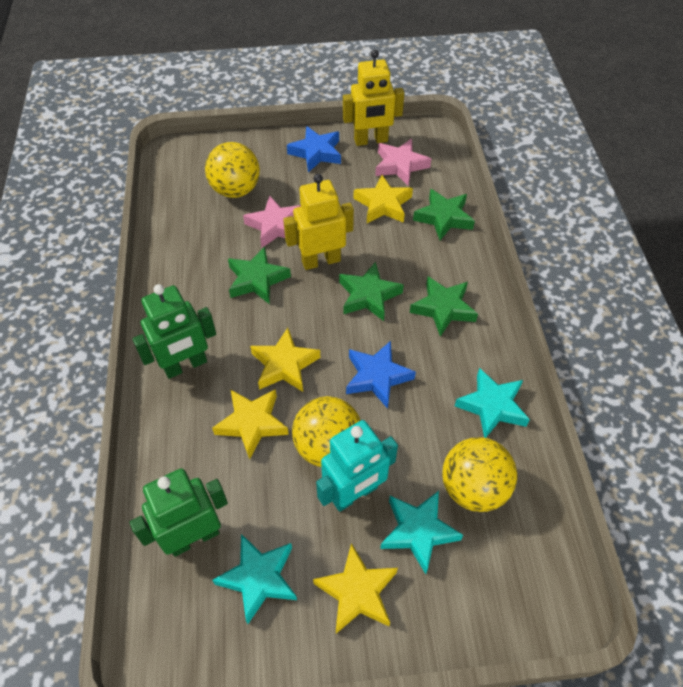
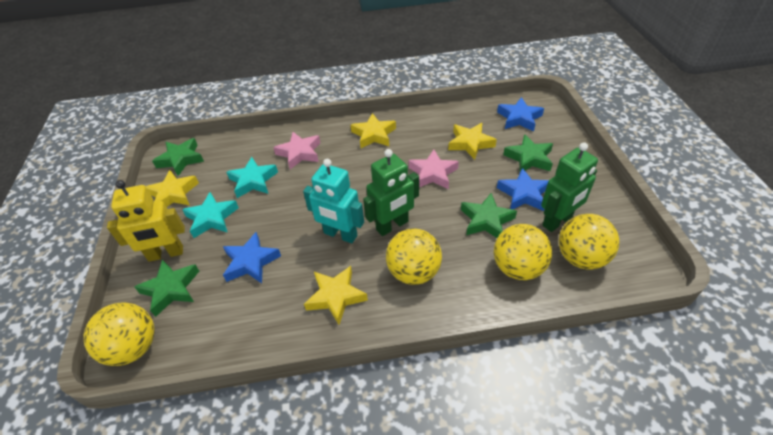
blue star: 2 -> 3
turquoise star: 3 -> 2
yellow ball: 3 -> 4
yellow robot: 2 -> 1

